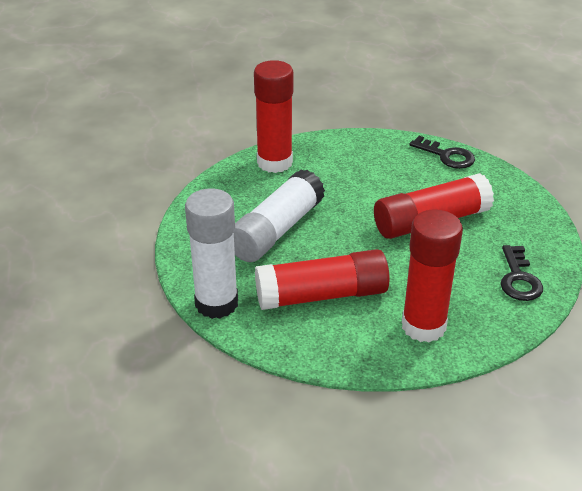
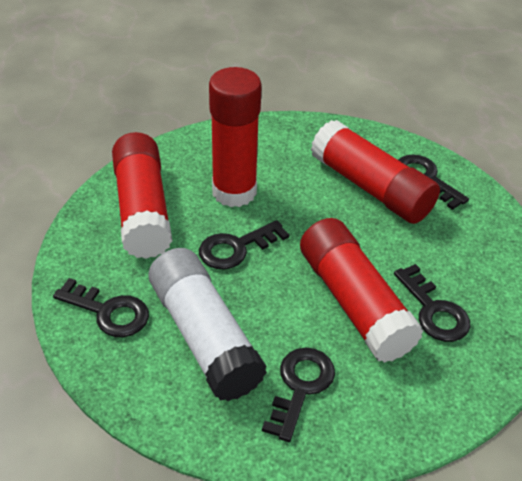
black key: 2 -> 5
white glue stick: 2 -> 1

